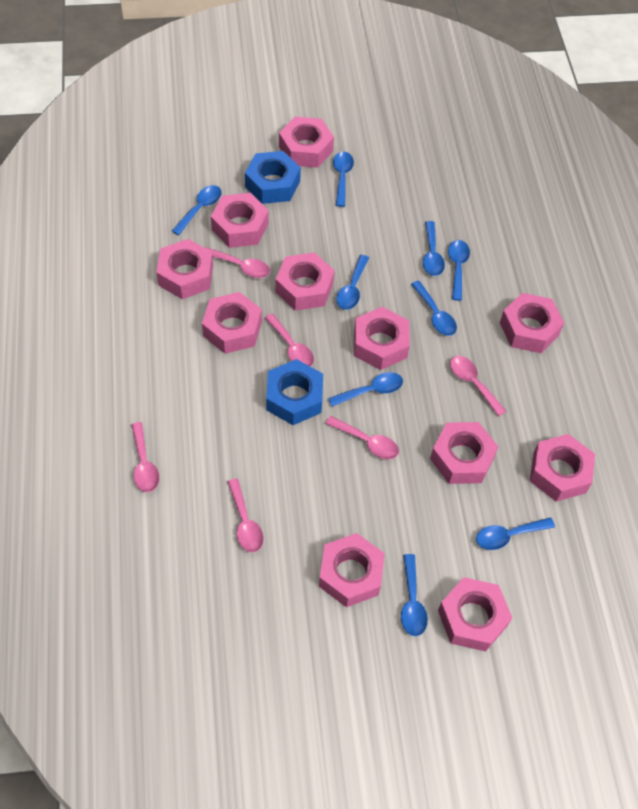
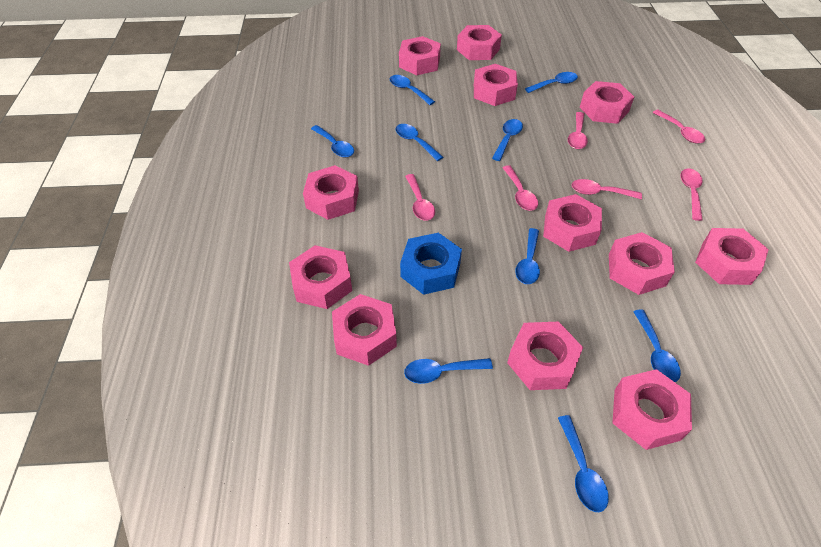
blue nut: 2 -> 1
pink nut: 11 -> 12

